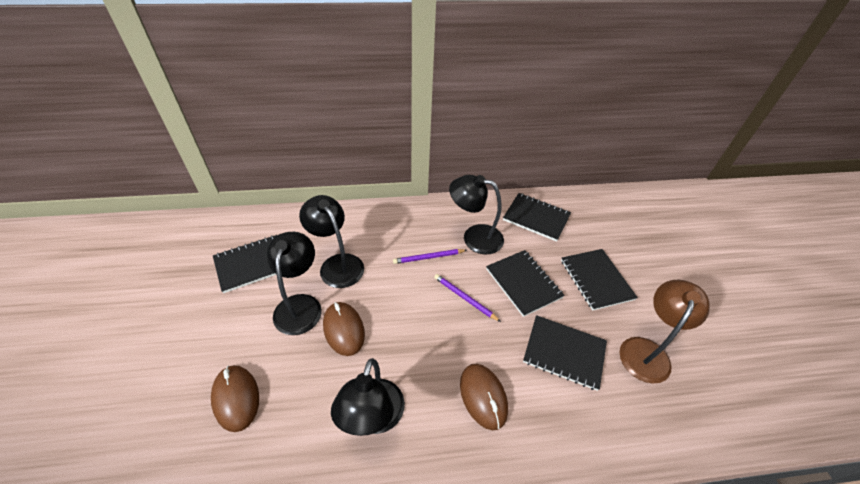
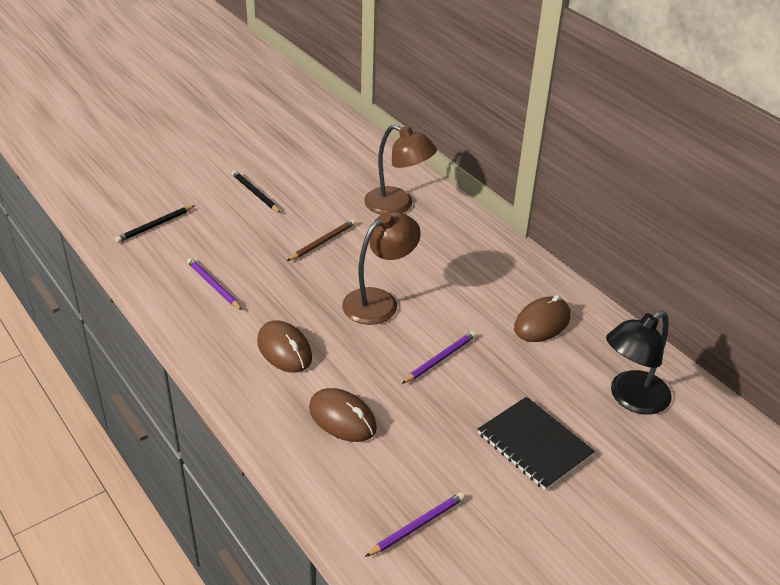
black lamp: 4 -> 1
black notebook: 5 -> 1
black pencil: 0 -> 2
brown lamp: 1 -> 2
brown pencil: 0 -> 1
purple pencil: 2 -> 3

